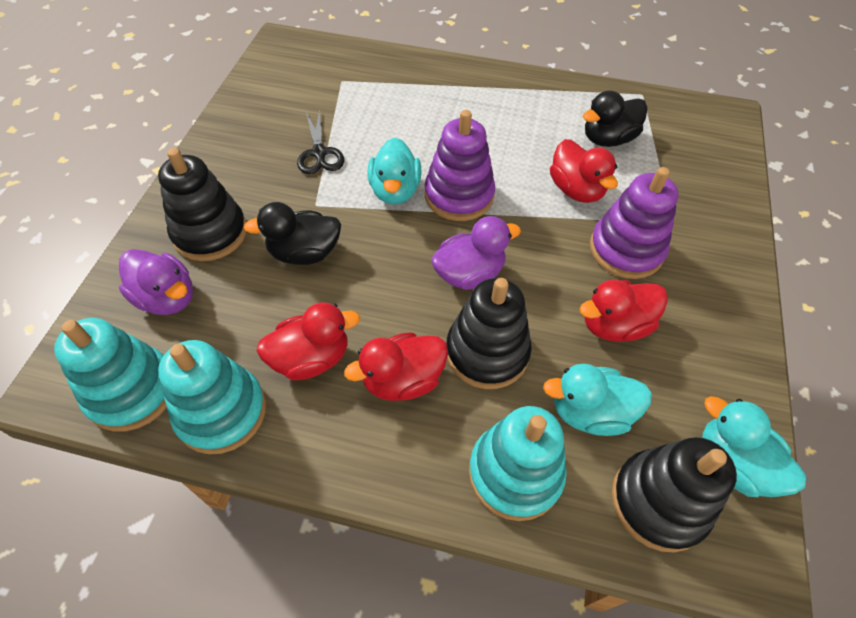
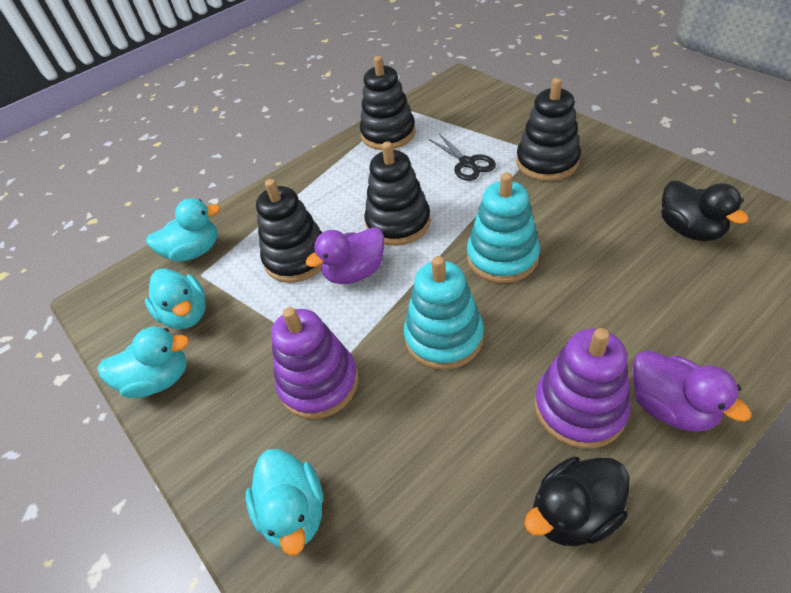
black stacking toy: 3 -> 4
red duck: 4 -> 0
turquoise duck: 3 -> 4
turquoise stacking toy: 3 -> 2

